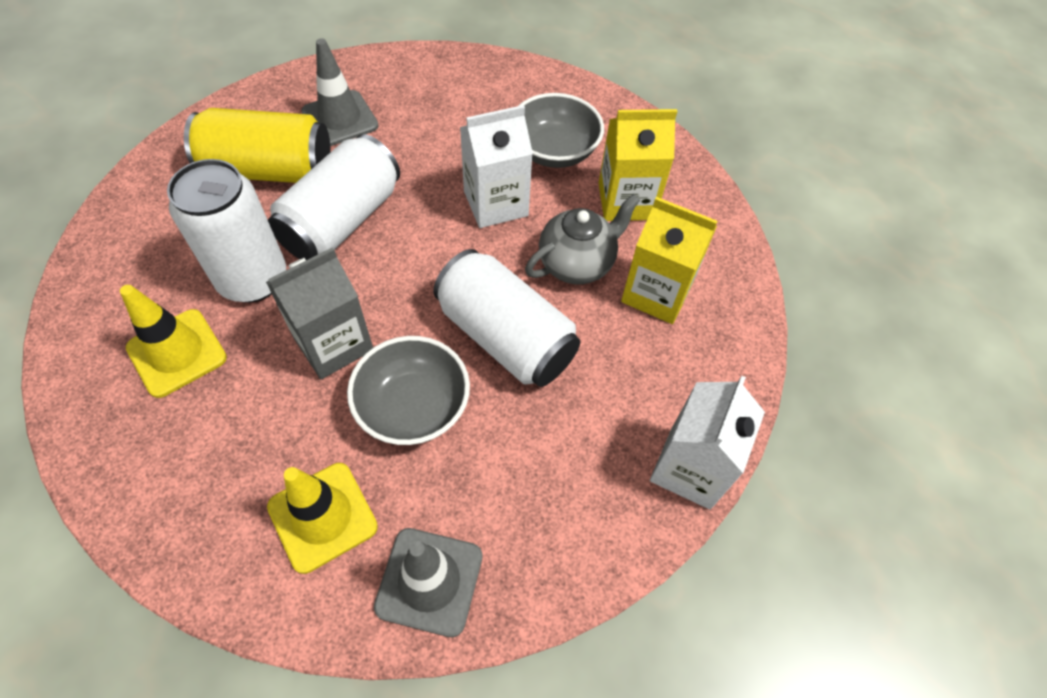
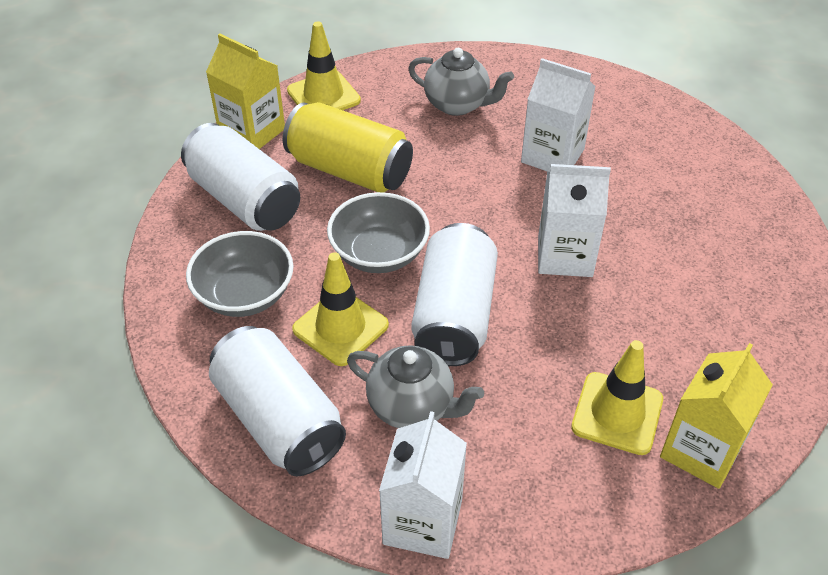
grey carton: 1 -> 0
grey teapot: 1 -> 2
grey traffic cone: 2 -> 0
white carton: 2 -> 3
yellow traffic cone: 2 -> 3

